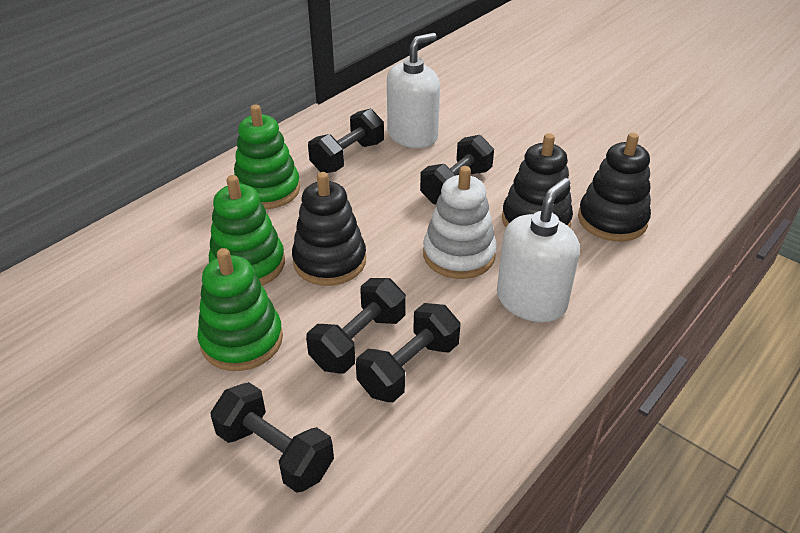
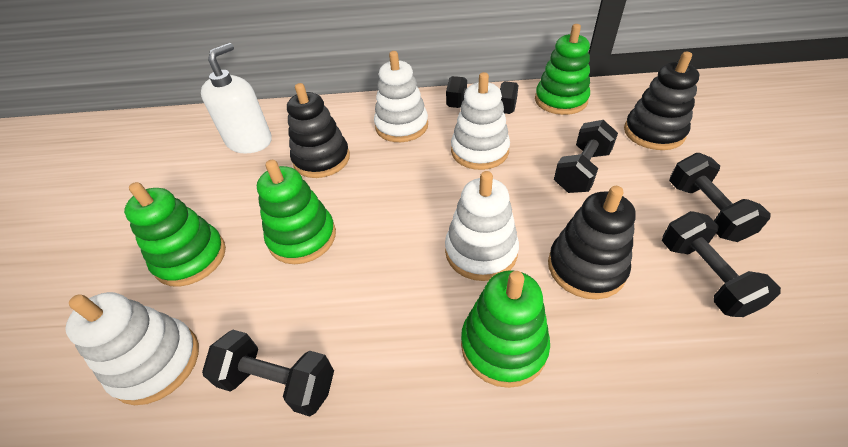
green stacking toy: 3 -> 4
white soap dispenser: 2 -> 1
white stacking toy: 1 -> 4

